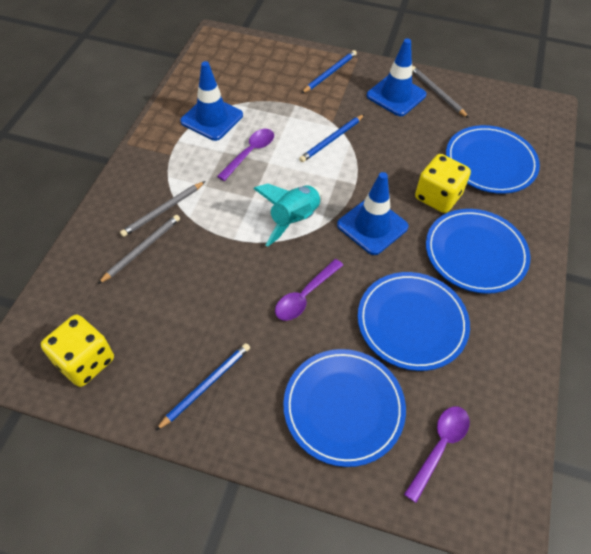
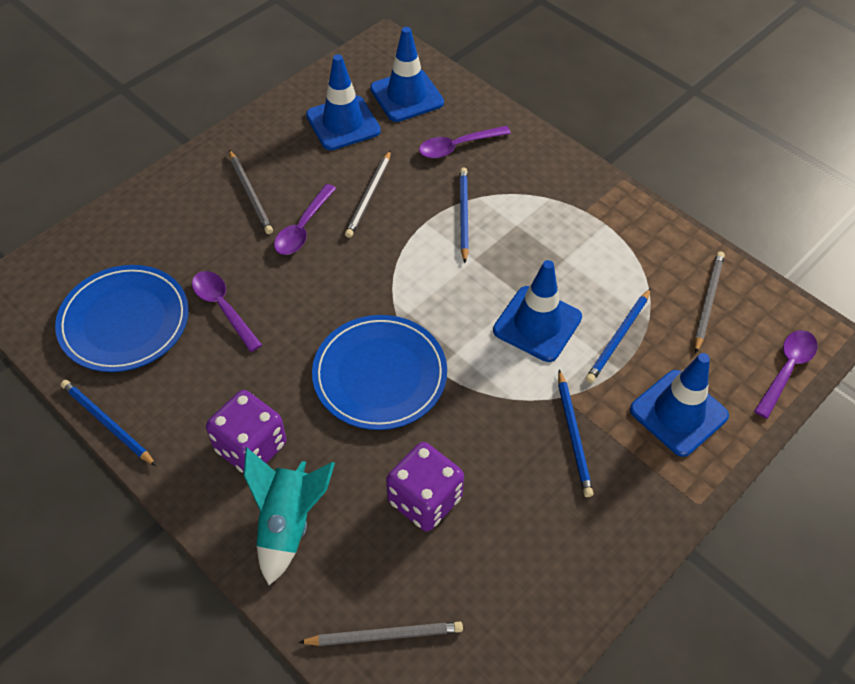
blue pencil: 3 -> 4
blue plate: 4 -> 2
blue traffic cone: 3 -> 4
grey pencil: 3 -> 4
purple dice: 0 -> 2
purple spoon: 3 -> 4
yellow dice: 2 -> 0

